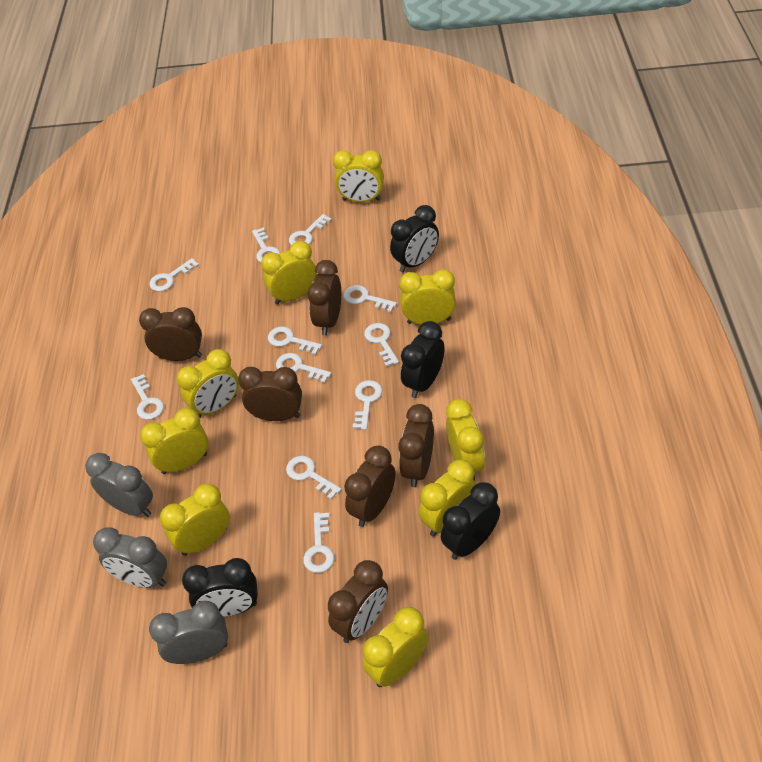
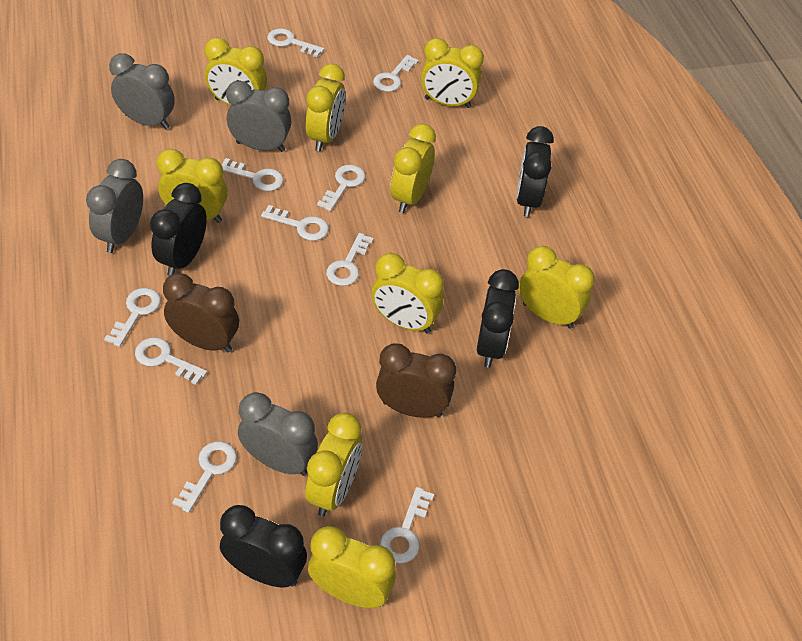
brown clock: 6 -> 2
grey clock: 3 -> 4
white key: 11 -> 10

